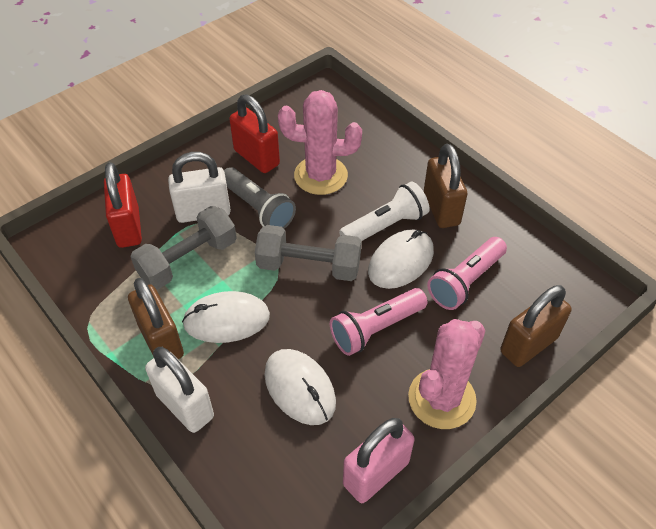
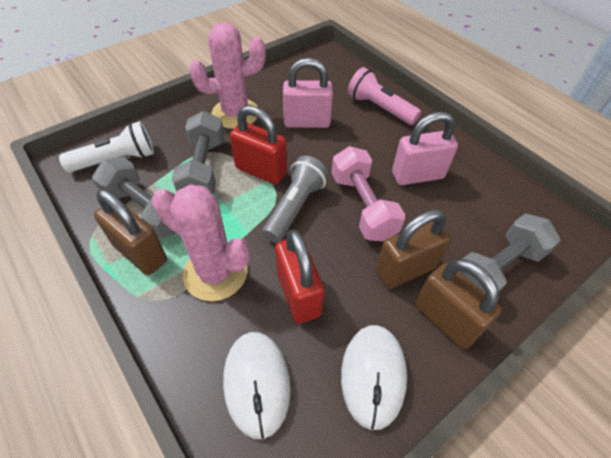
grey dumbbell: 2 -> 3
pink dumbbell: 0 -> 1
pink flashlight: 2 -> 1
pink padlock: 1 -> 2
white mouse: 3 -> 2
white padlock: 2 -> 0

